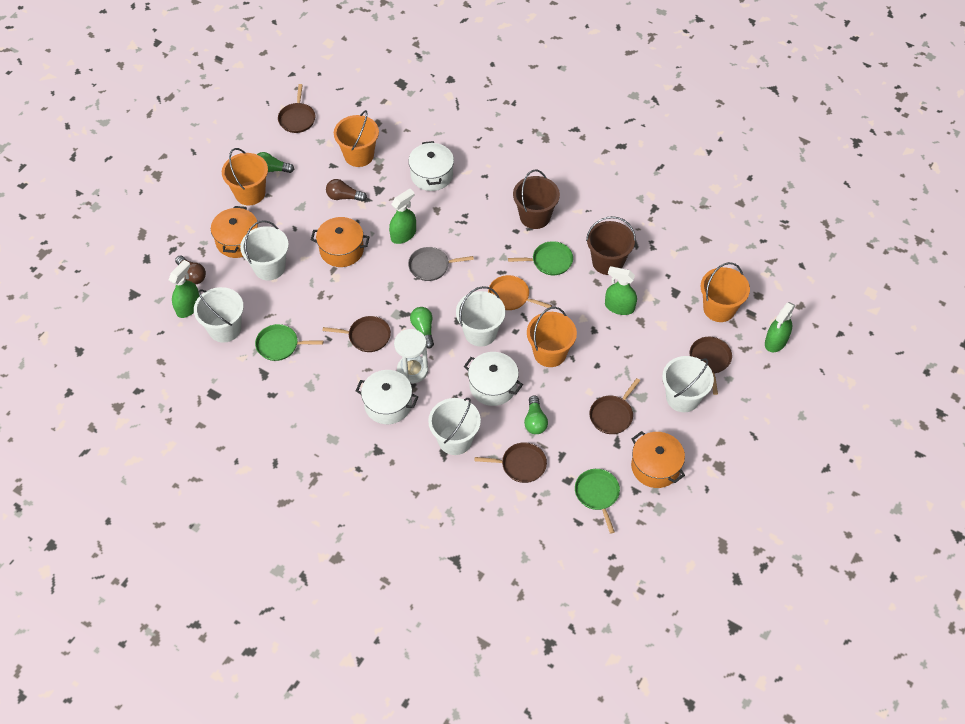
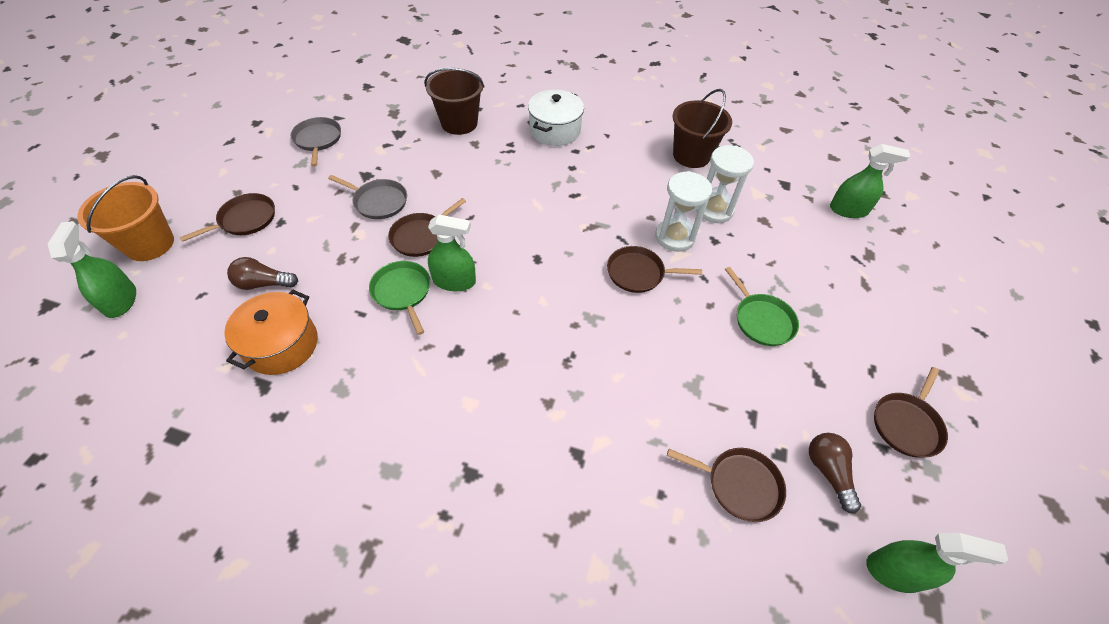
green light bulb: 3 -> 0
green pan: 3 -> 2
grey pan: 1 -> 2
orange bucket: 4 -> 1
orange pan: 1 -> 0
orange pot: 3 -> 1
white bucket: 5 -> 0
white hourglass: 1 -> 2
white pot: 3 -> 1

